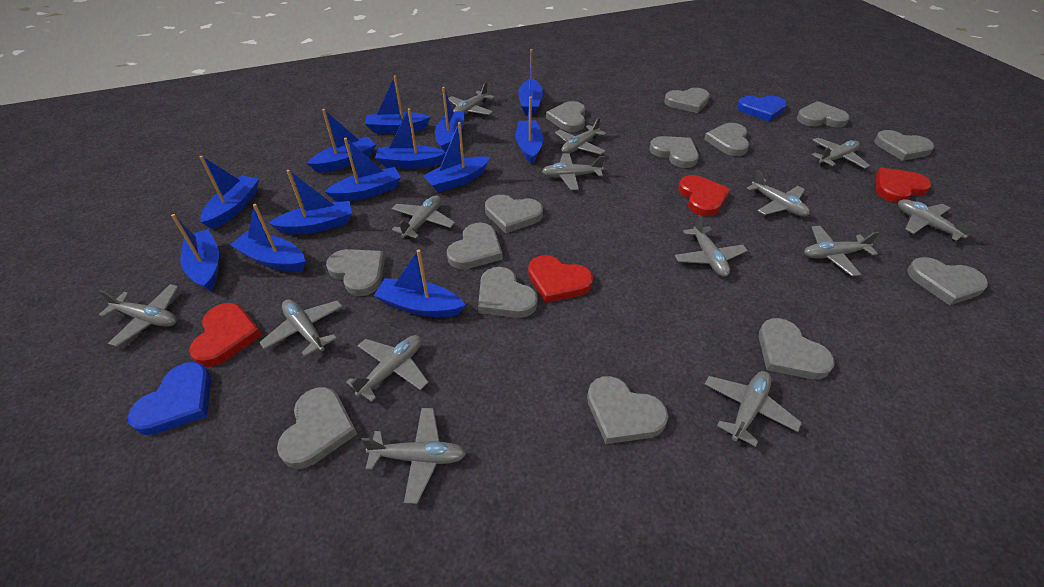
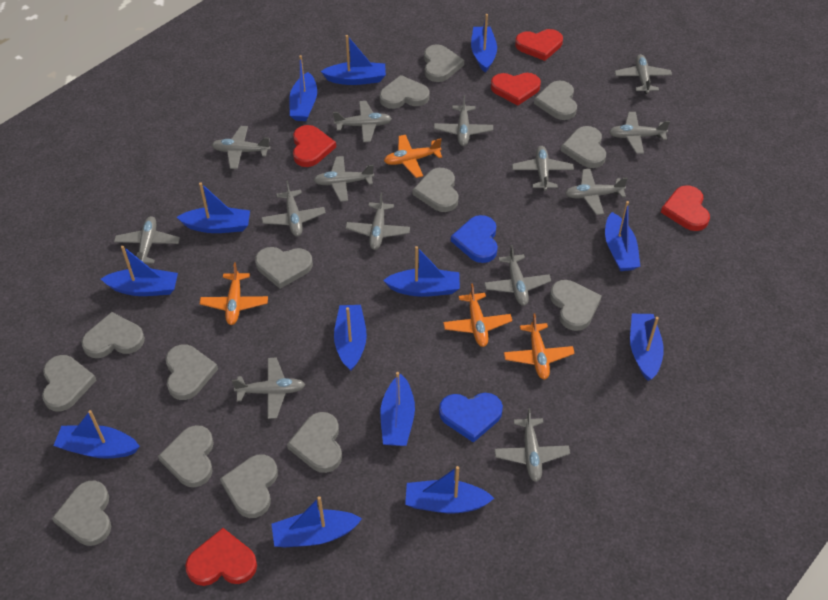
orange plane: 0 -> 4
red heart: 4 -> 5

